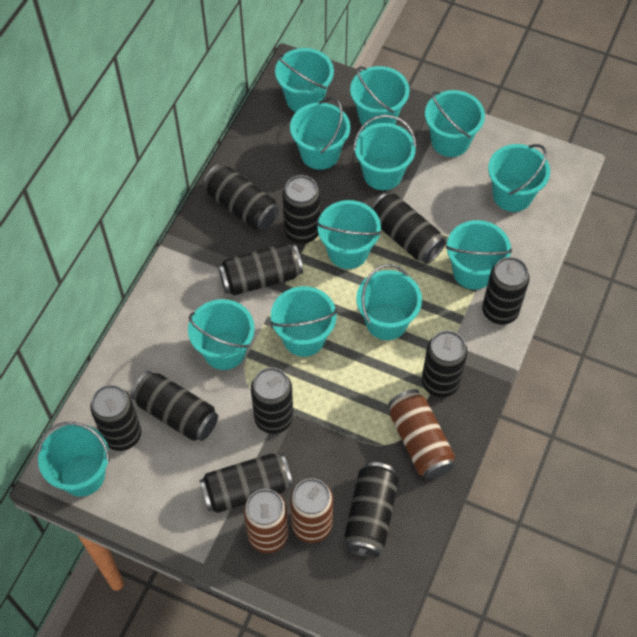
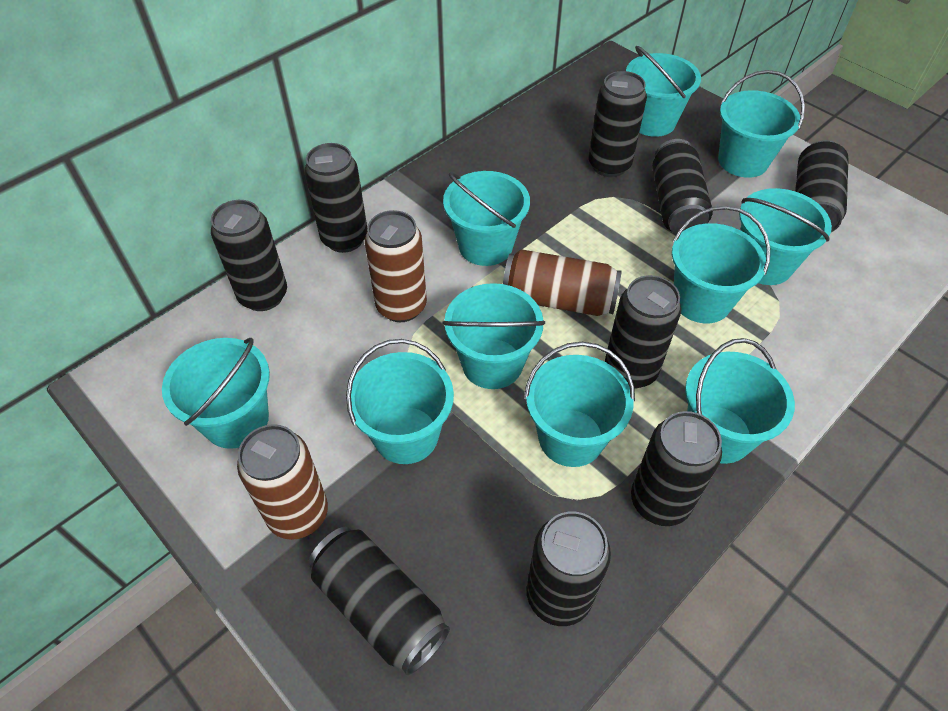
black can: 11 -> 9
turquoise bucket: 12 -> 10

